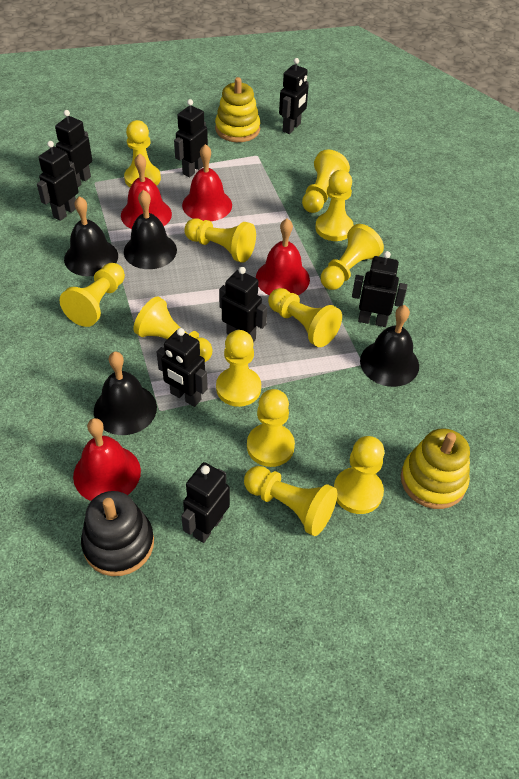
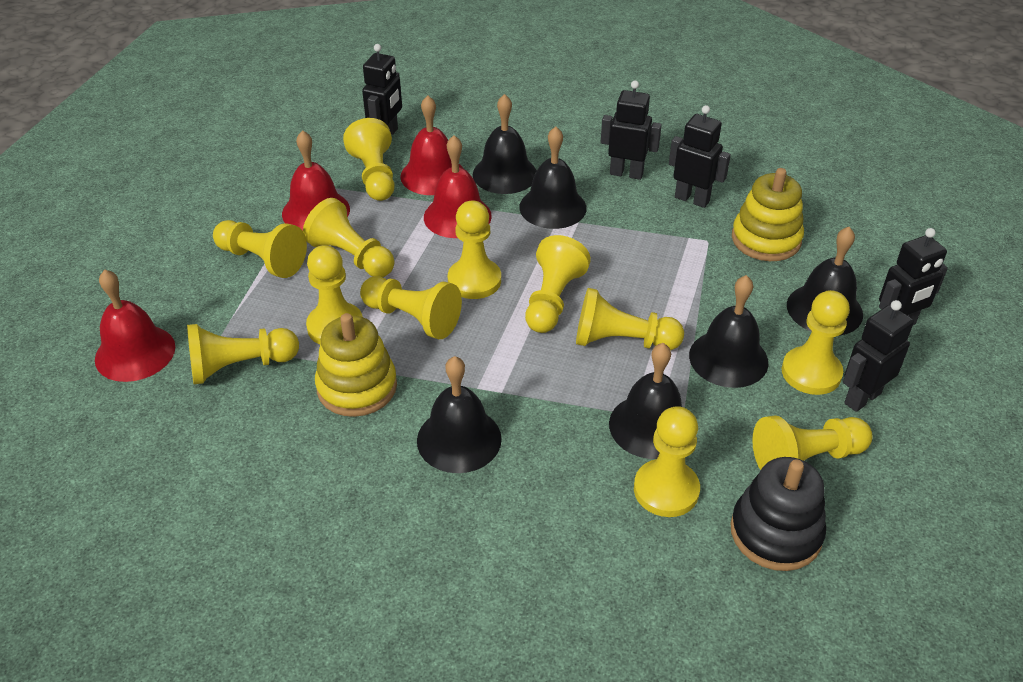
black bell: 4 -> 6
black robot: 8 -> 5

